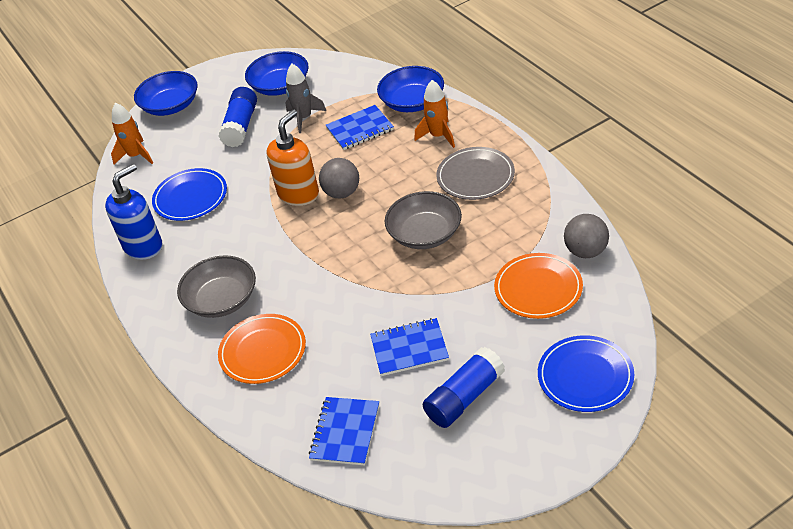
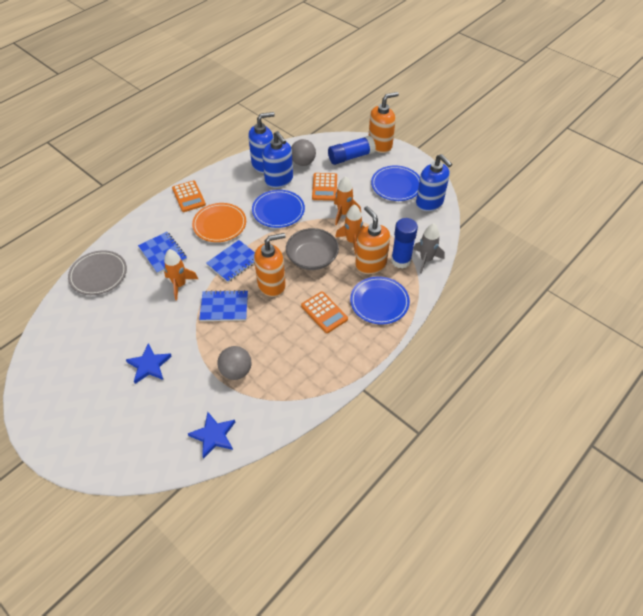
blue bowl: 3 -> 0
blue plate: 2 -> 3
blue soap dispenser: 1 -> 3
blue star: 0 -> 2
grey bowl: 2 -> 1
orange calculator: 0 -> 3
orange plate: 2 -> 1
orange rocket: 2 -> 3
orange soap dispenser: 1 -> 3

